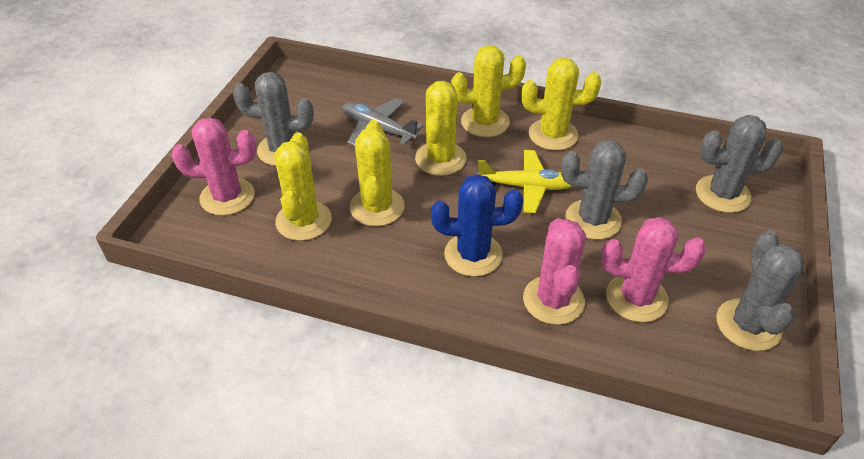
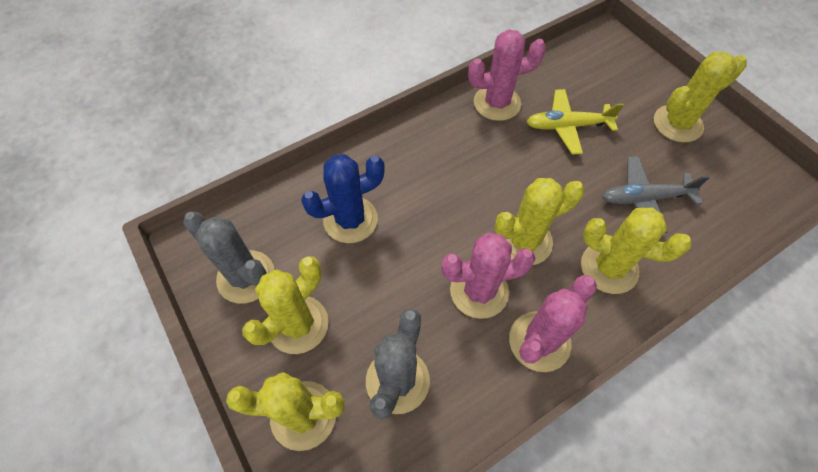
grey cactus: 4 -> 2

